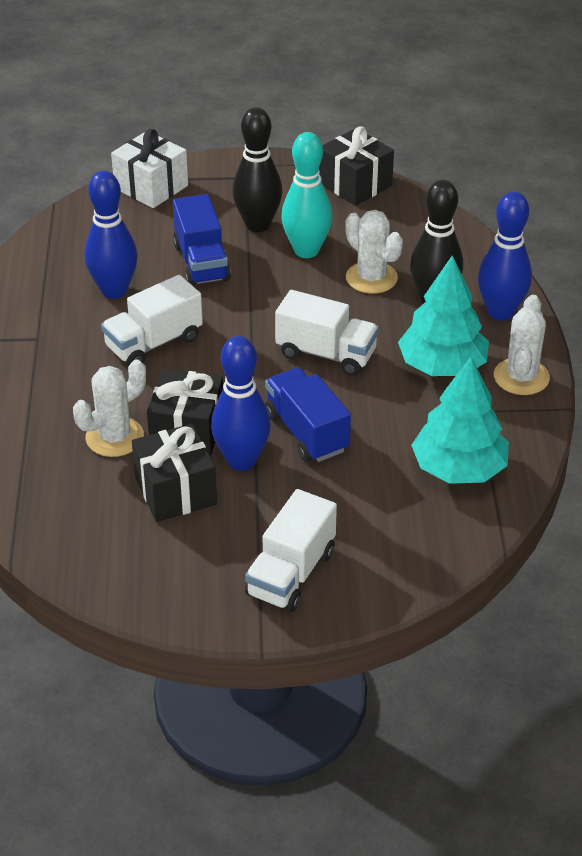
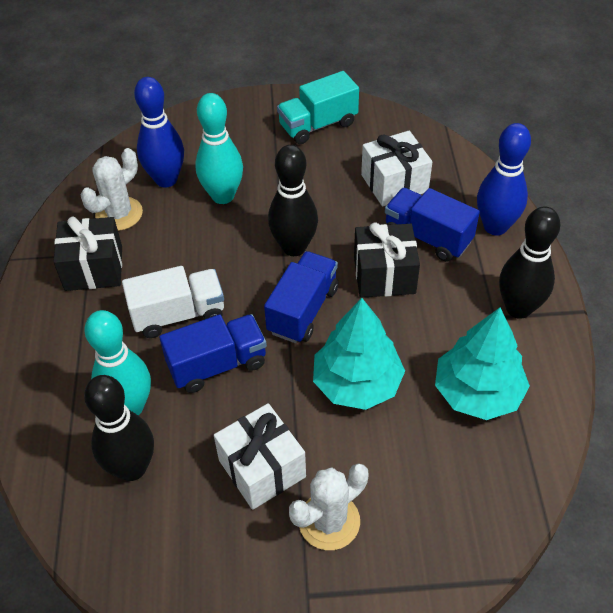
black bowling pin: 2 -> 3
black gift: 3 -> 2
blue bowling pin: 3 -> 2
blue truck: 2 -> 3
turquoise bowling pin: 1 -> 2
turquoise truck: 0 -> 1
white cactus: 3 -> 2
white gift: 1 -> 2
white truck: 3 -> 1

